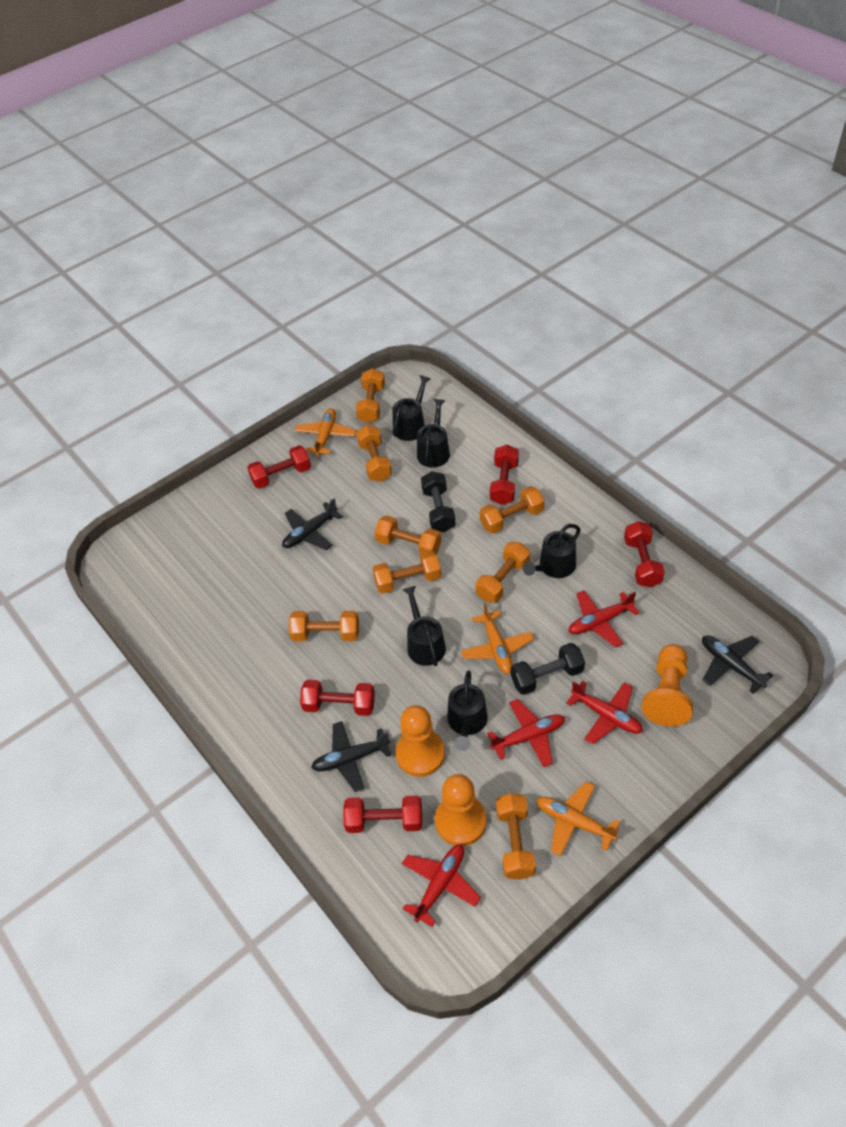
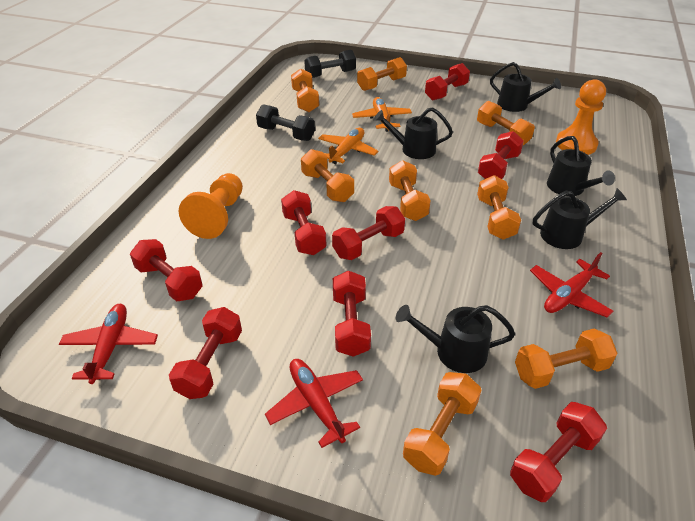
black plane: 3 -> 0
orange pawn: 3 -> 2
orange plane: 3 -> 2
red dumbbell: 5 -> 8
red plane: 4 -> 3

